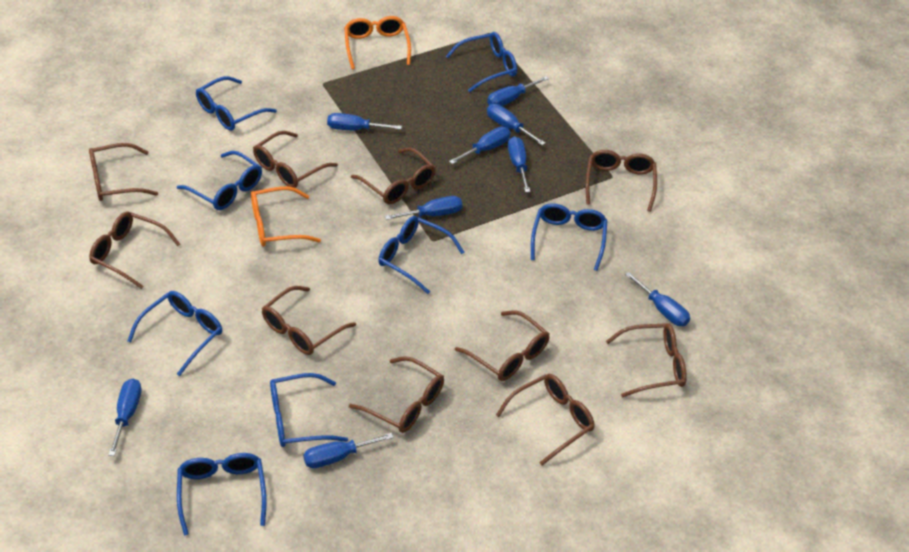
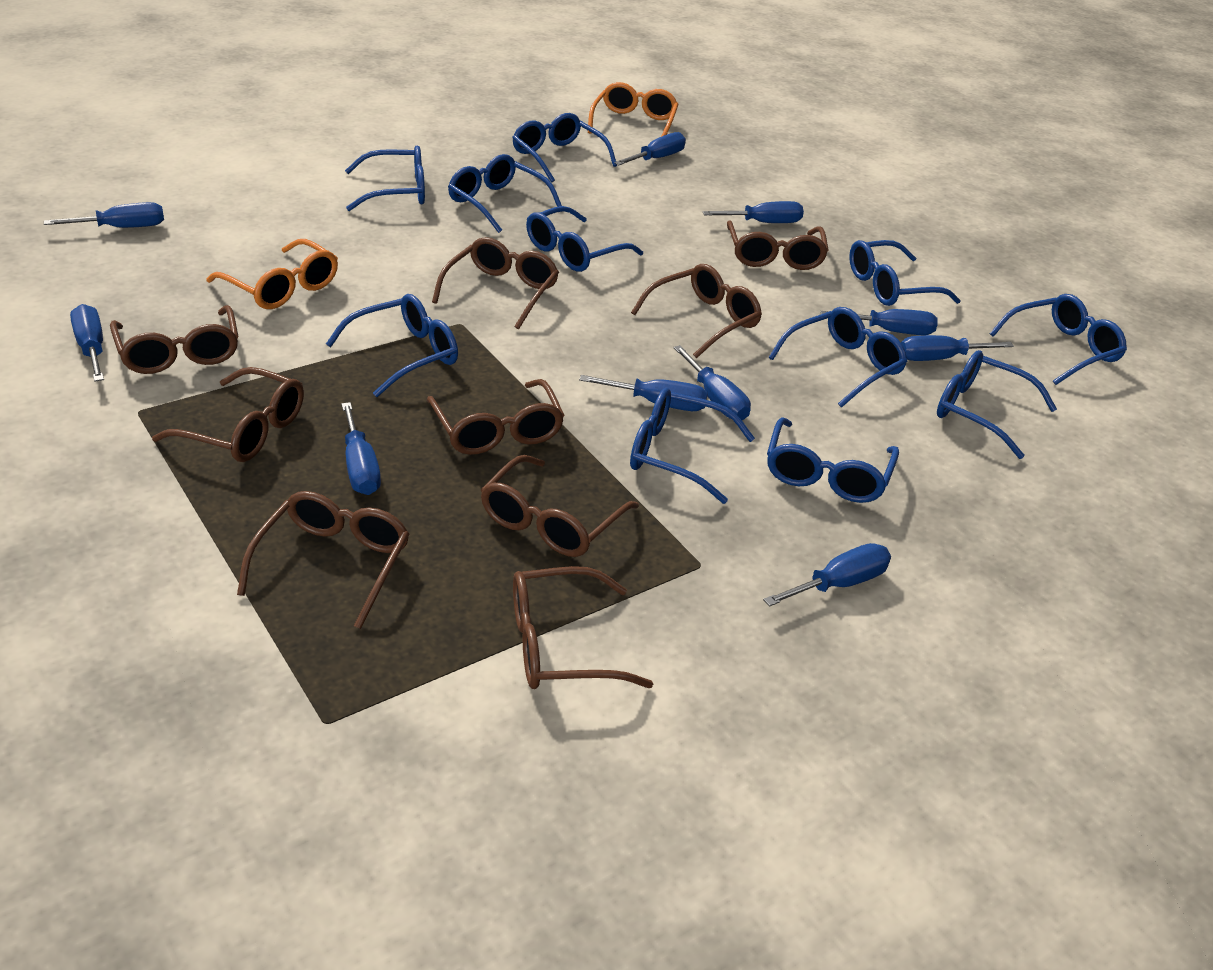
blue glasses: 8 -> 11
blue screwdriver: 9 -> 10
brown glasses: 10 -> 9

